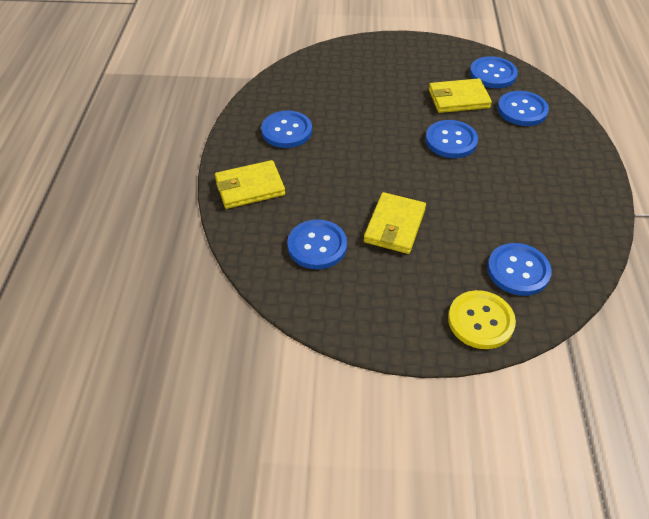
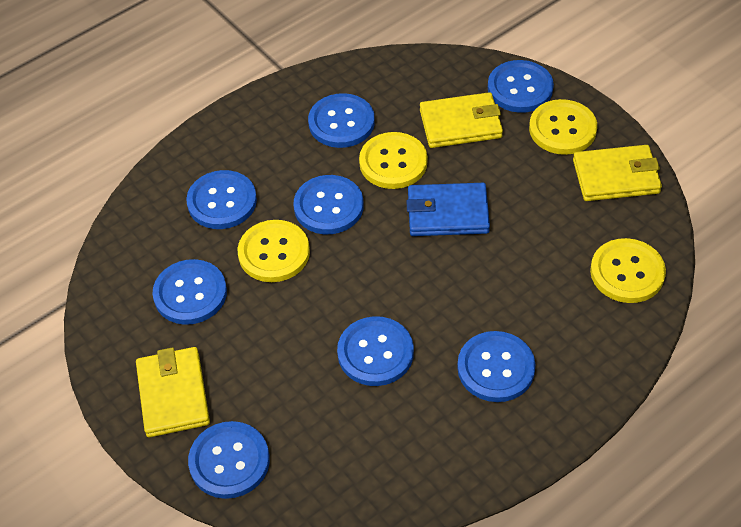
blue button: 6 -> 8
blue wallet: 0 -> 1
yellow button: 1 -> 4

